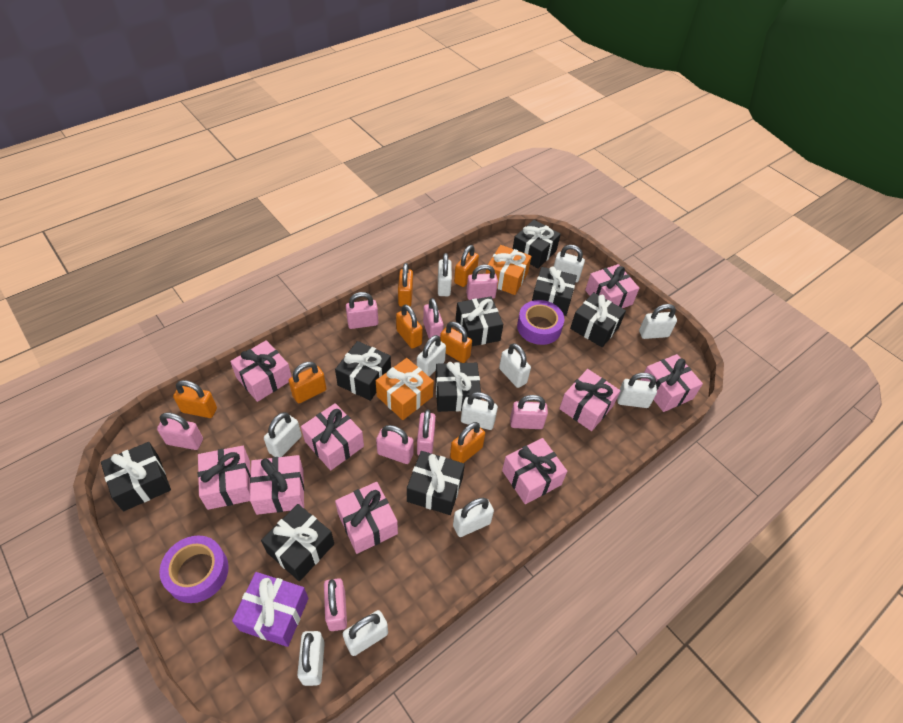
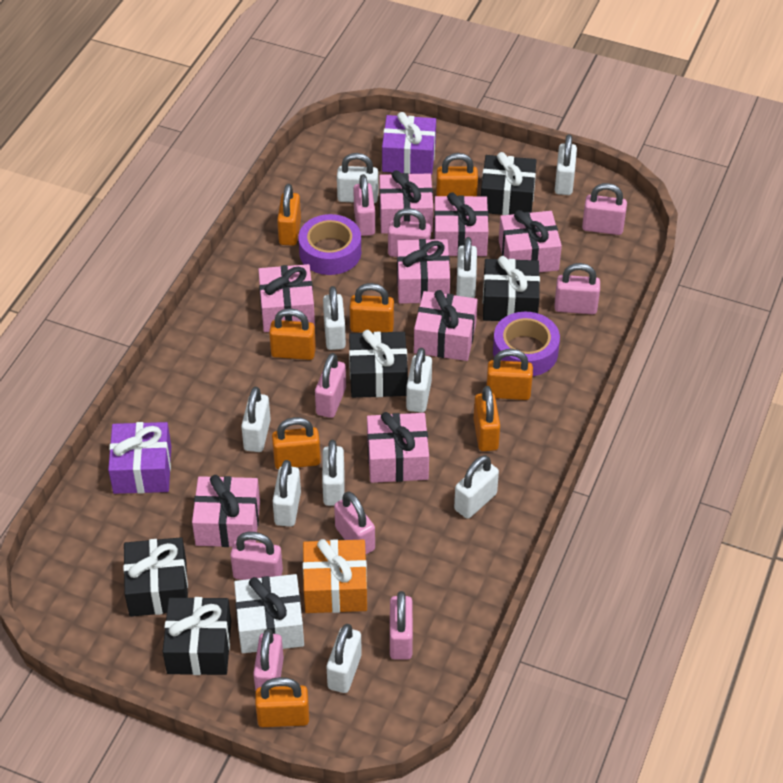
black gift: 9 -> 5
orange gift: 2 -> 1
orange padlock: 7 -> 8
pink gift: 9 -> 8
pink padlock: 8 -> 9
purple gift: 1 -> 2
white gift: 0 -> 1
white padlock: 11 -> 10

